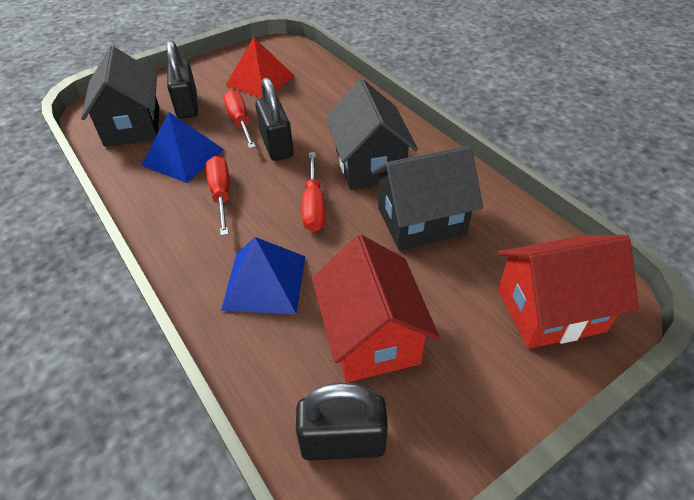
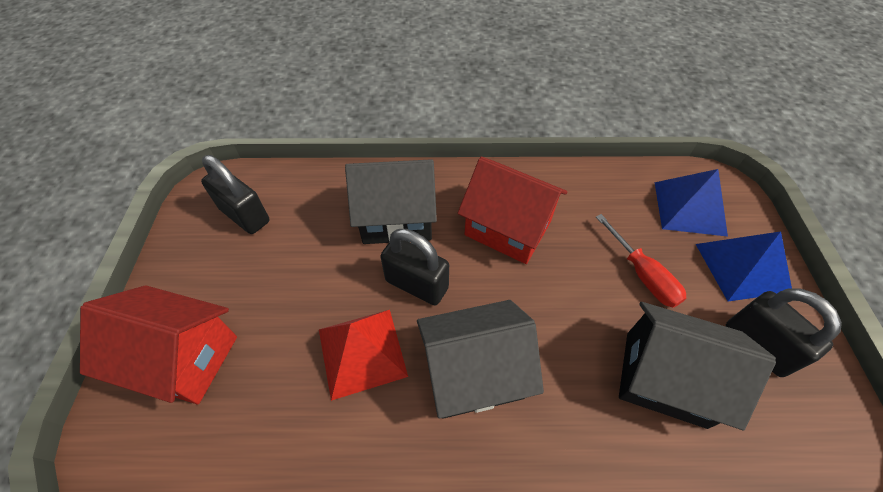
red screwdriver: 3 -> 1

